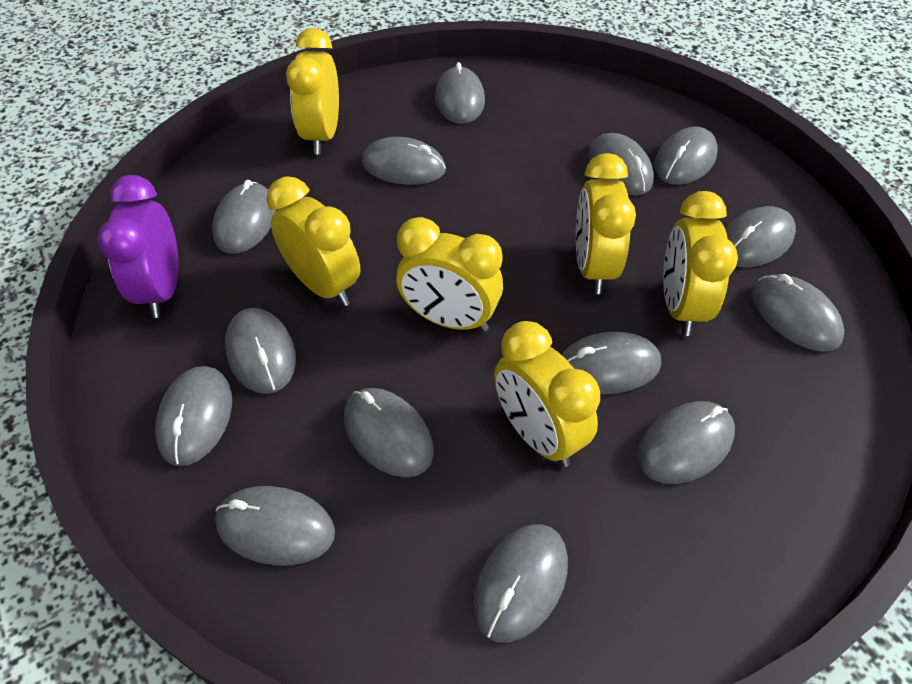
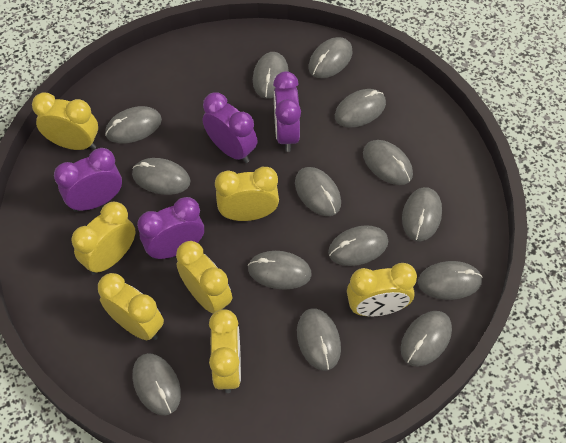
purple clock: 1 -> 4
yellow clock: 6 -> 7

